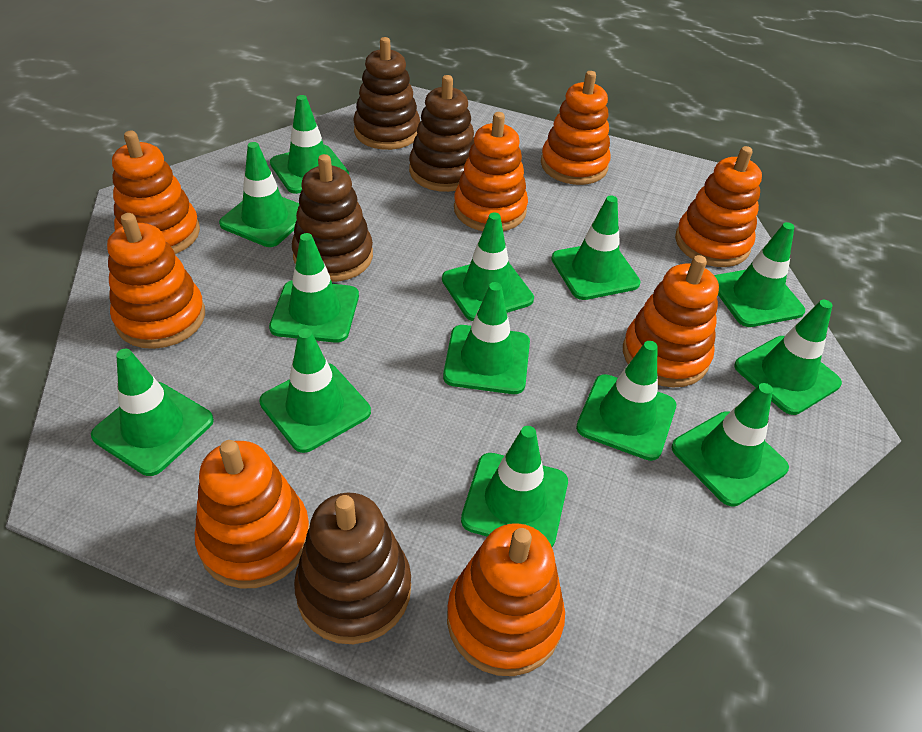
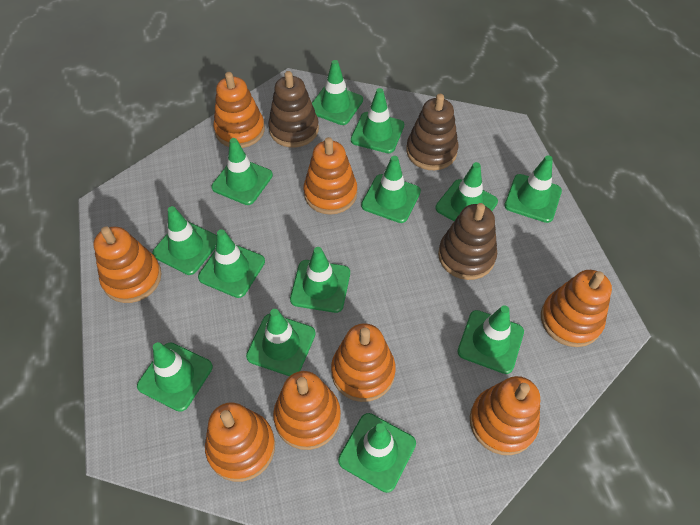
brown stacking toy: 4 -> 3

